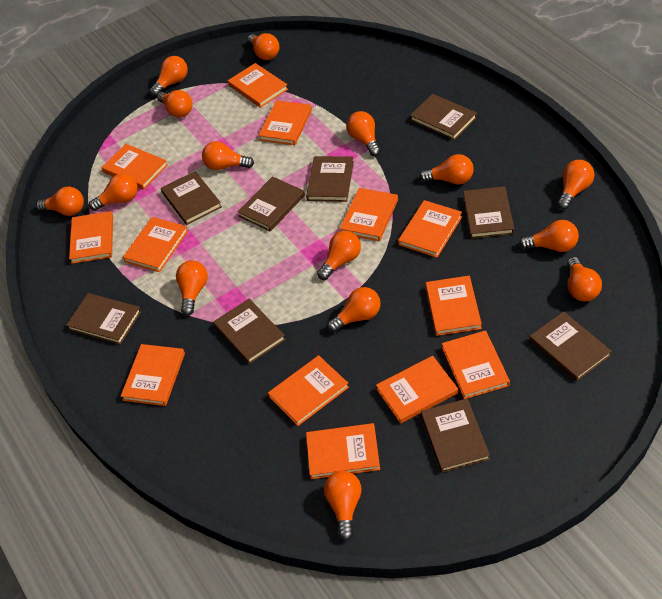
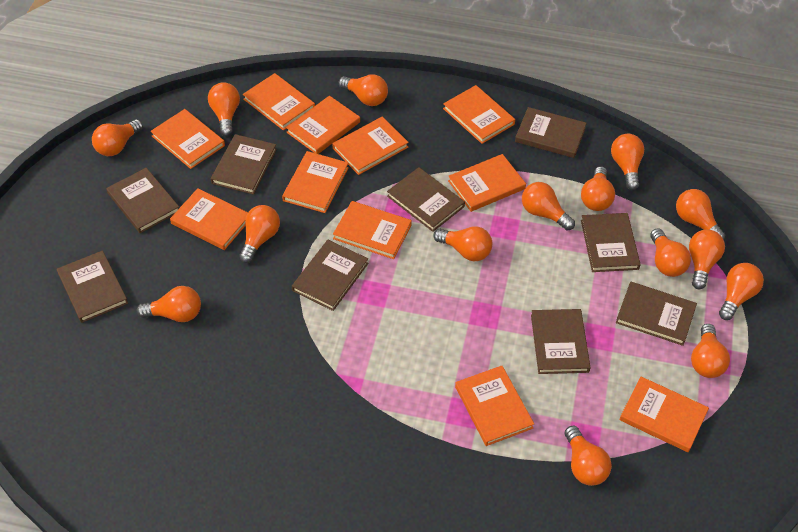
orange book: 13 -> 11

